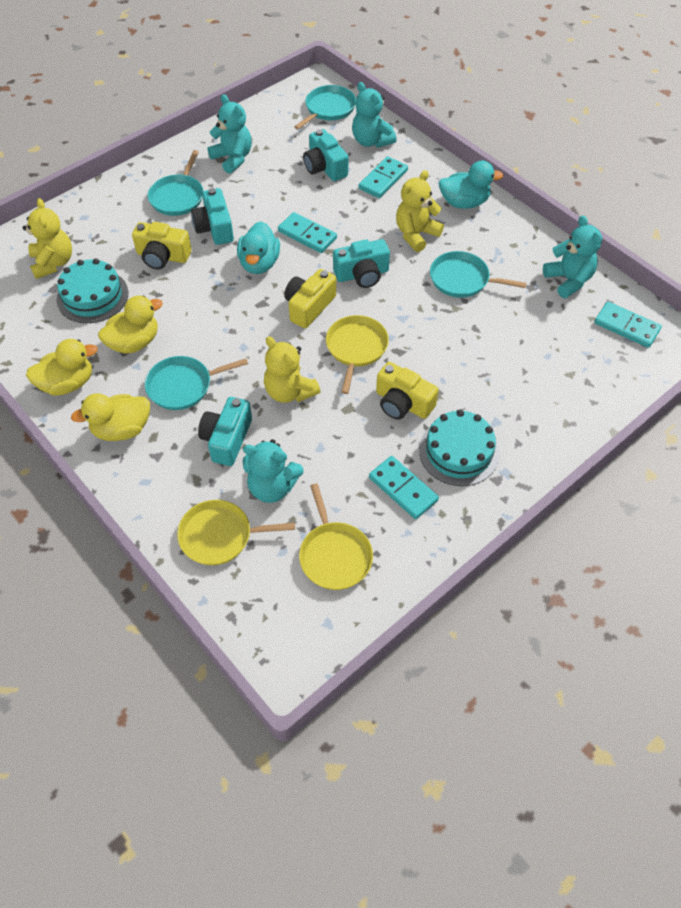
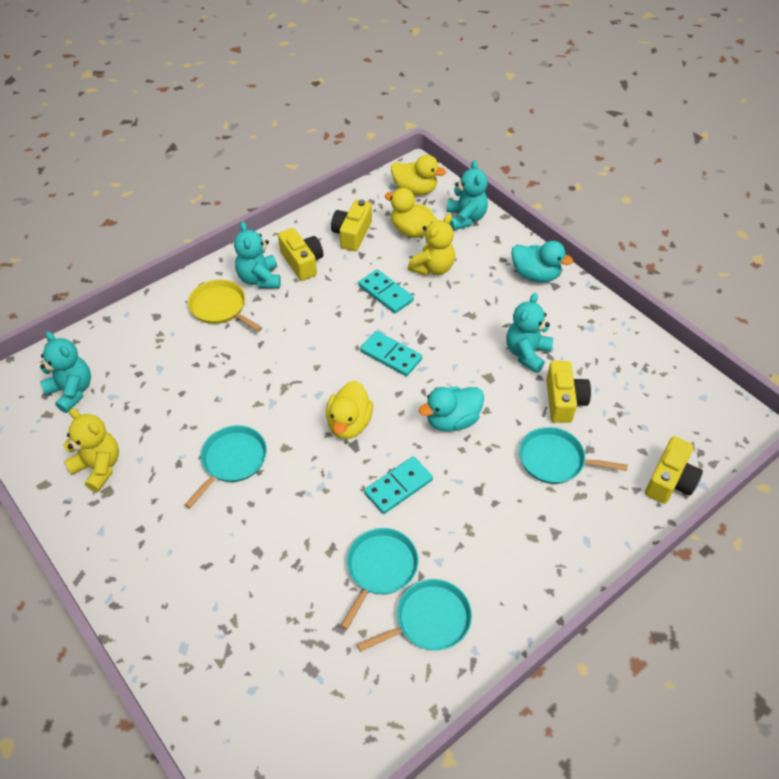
turquoise cake: 2 -> 0
turquoise camera: 4 -> 0
turquoise domino: 4 -> 3
yellow camera: 3 -> 4
yellow pan: 3 -> 1
yellow teddy bear: 3 -> 2

